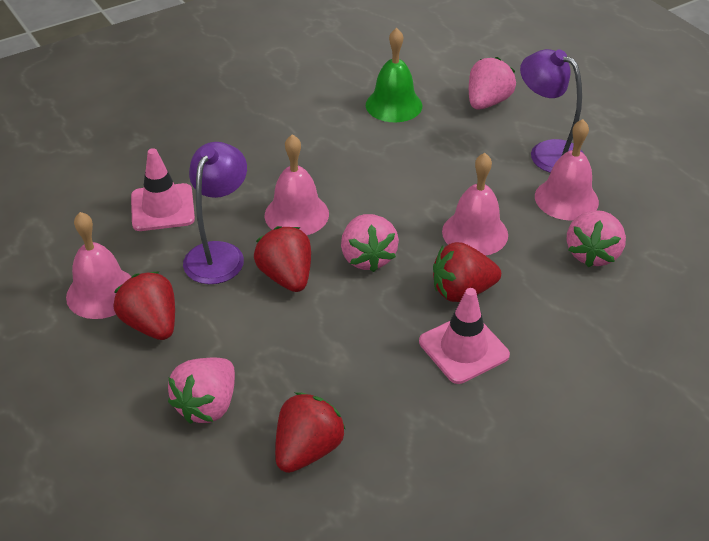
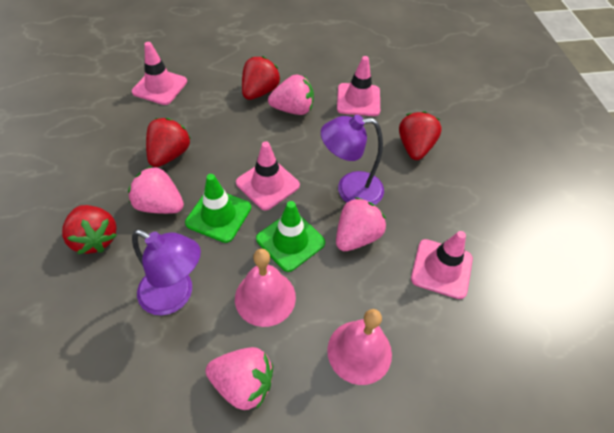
green bell: 1 -> 0
green traffic cone: 0 -> 2
pink bell: 4 -> 2
pink traffic cone: 2 -> 4

